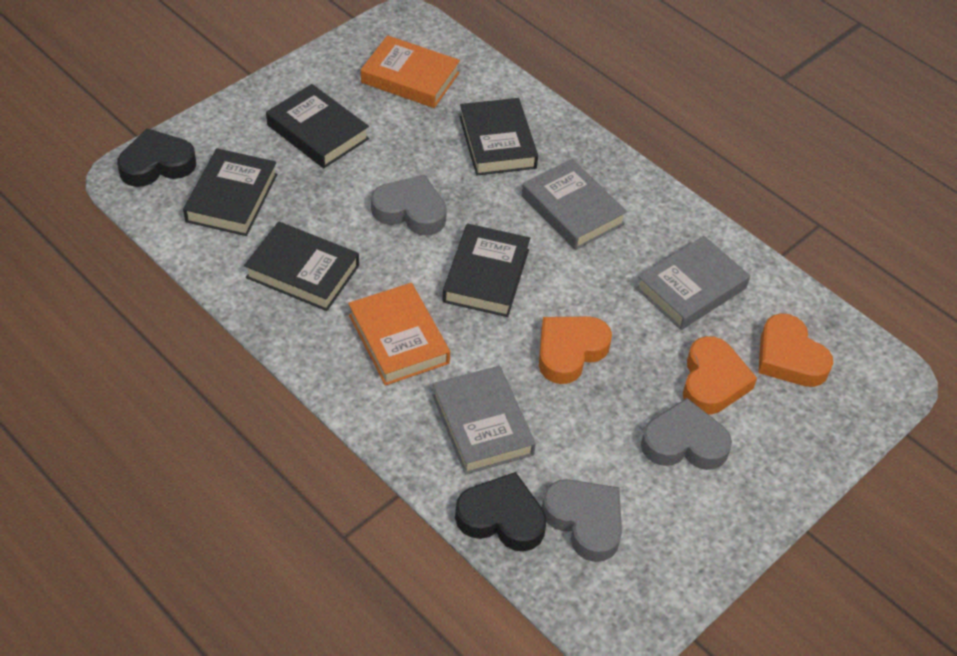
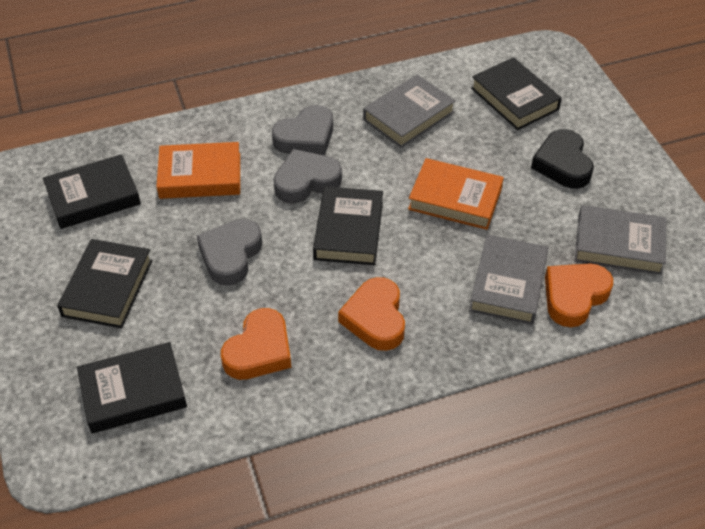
black heart: 2 -> 1

